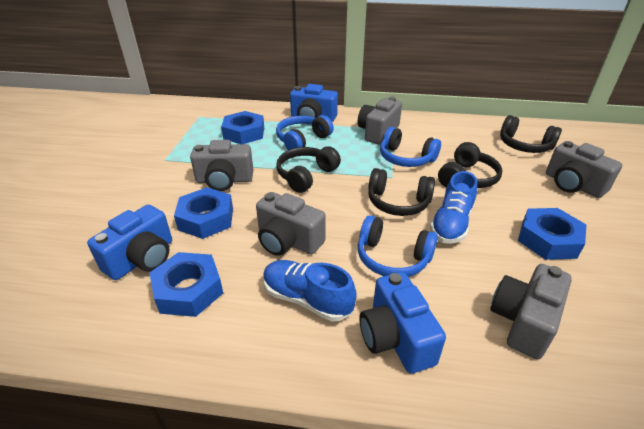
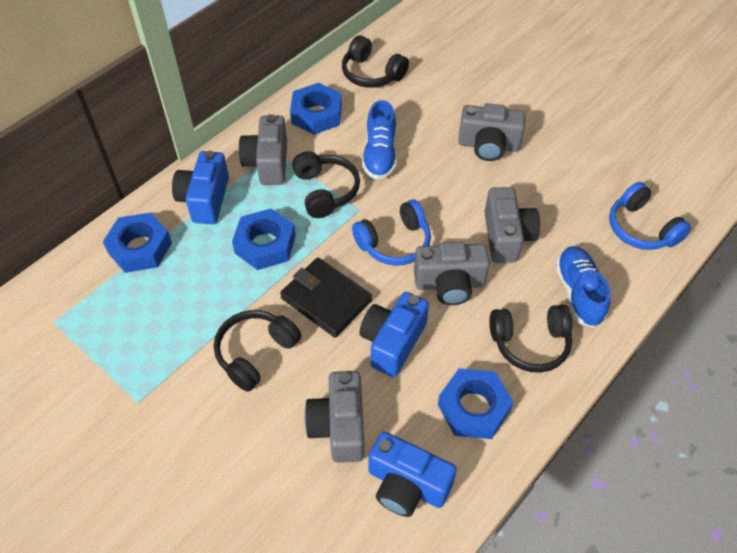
black wallet: 0 -> 1
blue headphones: 3 -> 2

